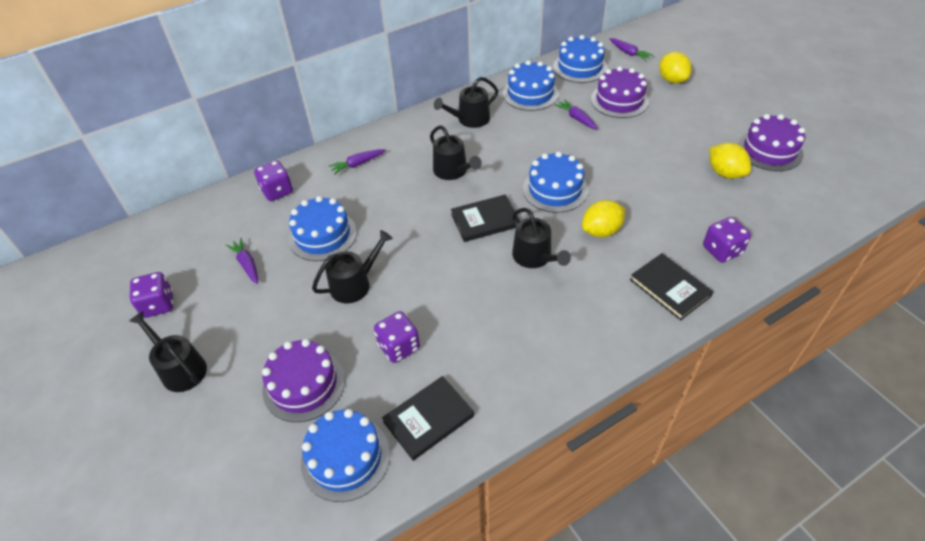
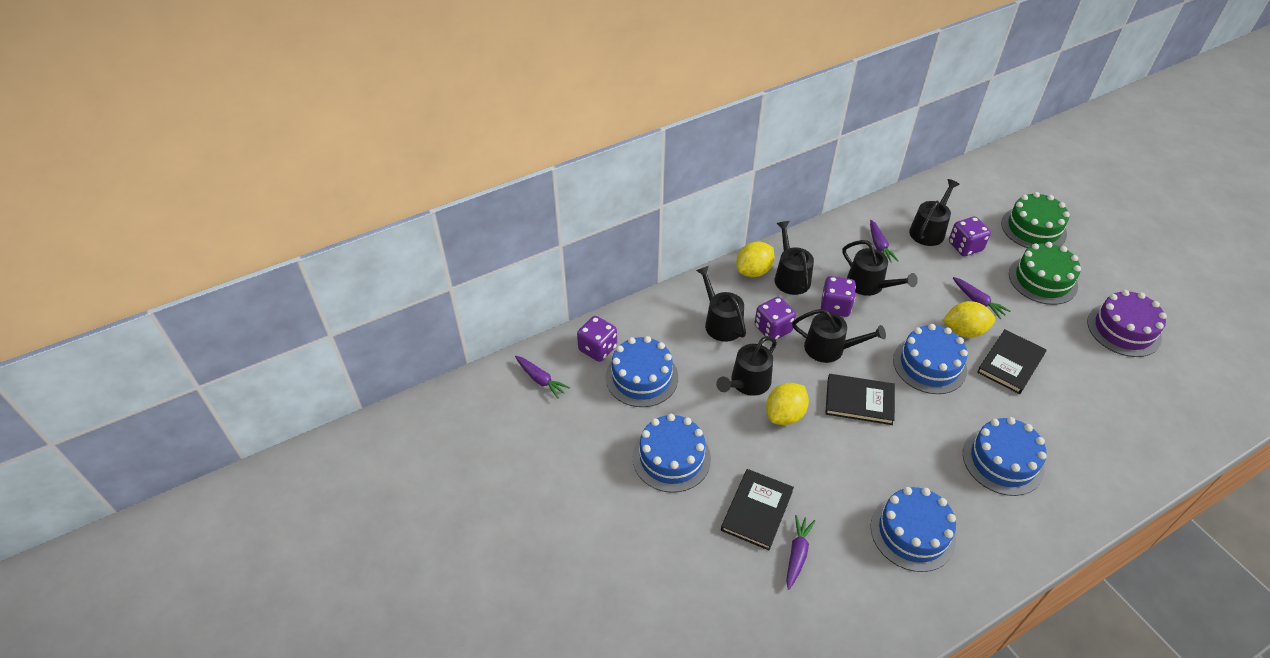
black watering can: 5 -> 6
green cake: 0 -> 2
purple cake: 3 -> 1

